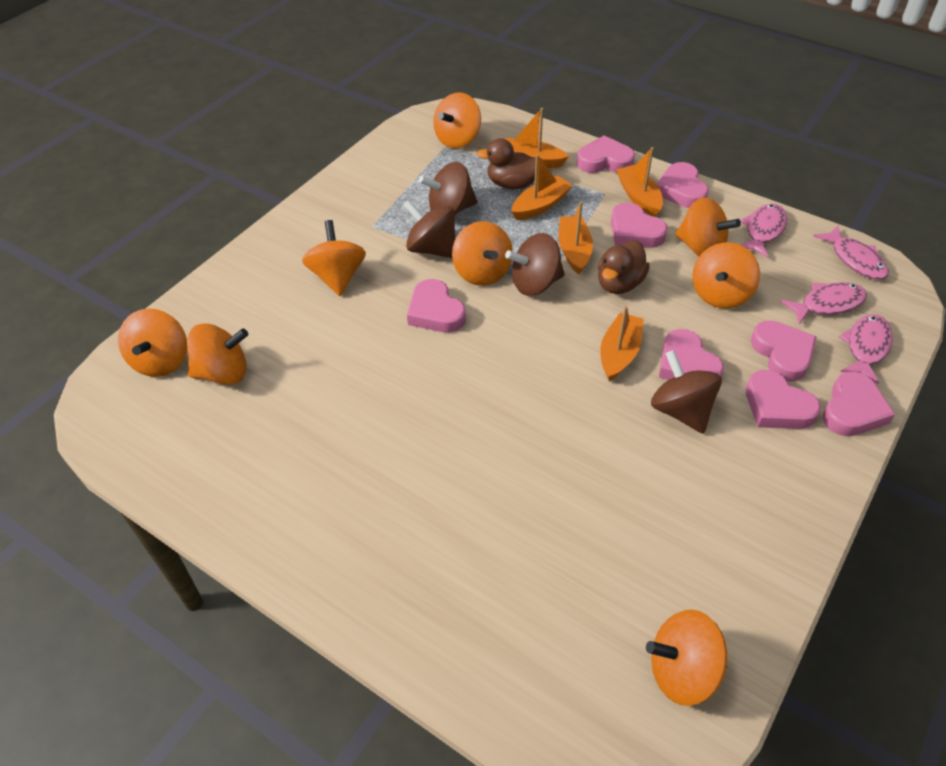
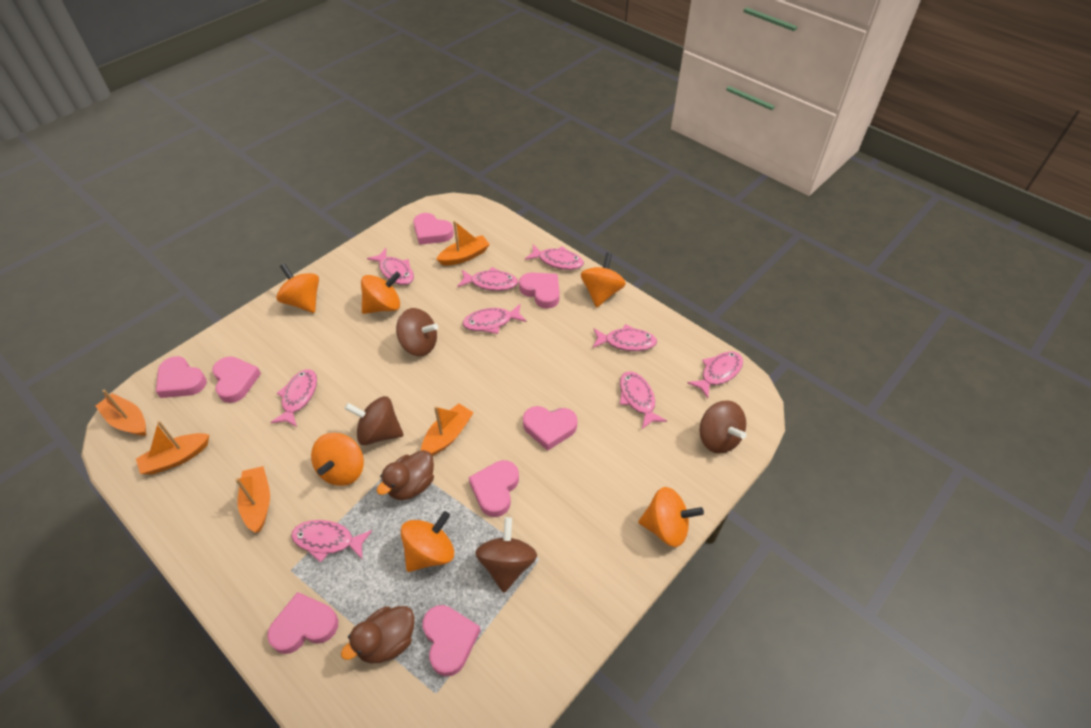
orange spinning top: 8 -> 6
pink fish: 4 -> 9

